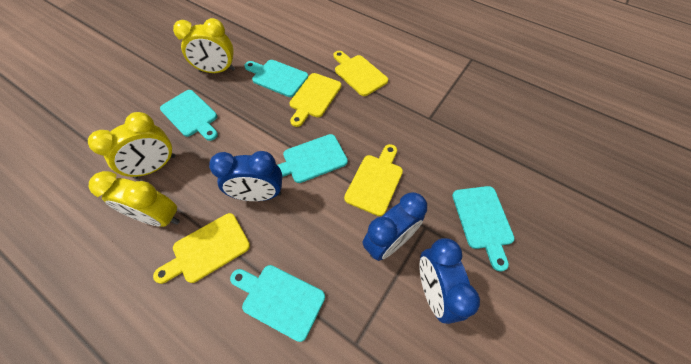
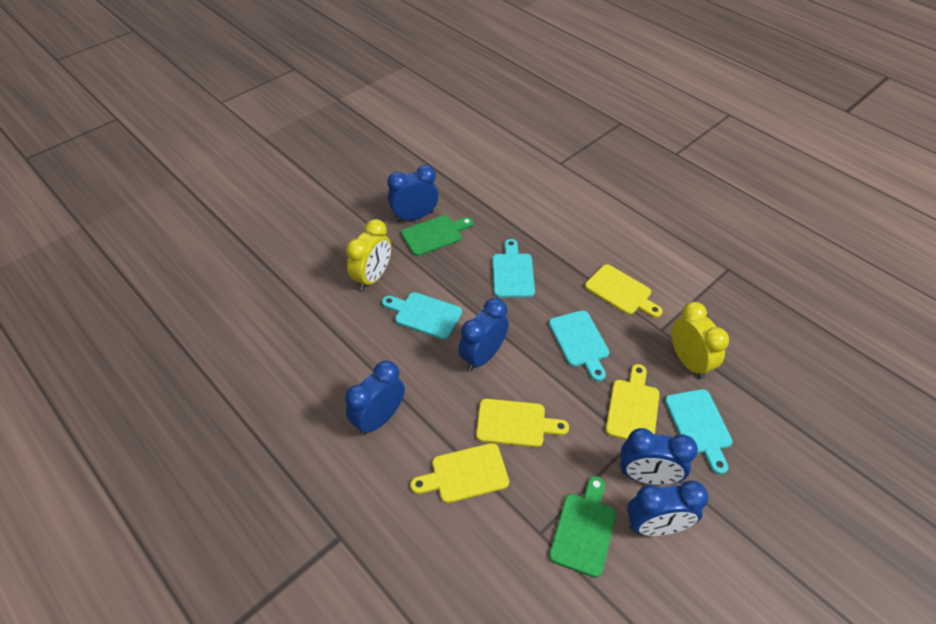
blue clock: 3 -> 5
green cutting board: 0 -> 2
turquoise cutting board: 5 -> 4
yellow clock: 3 -> 2

